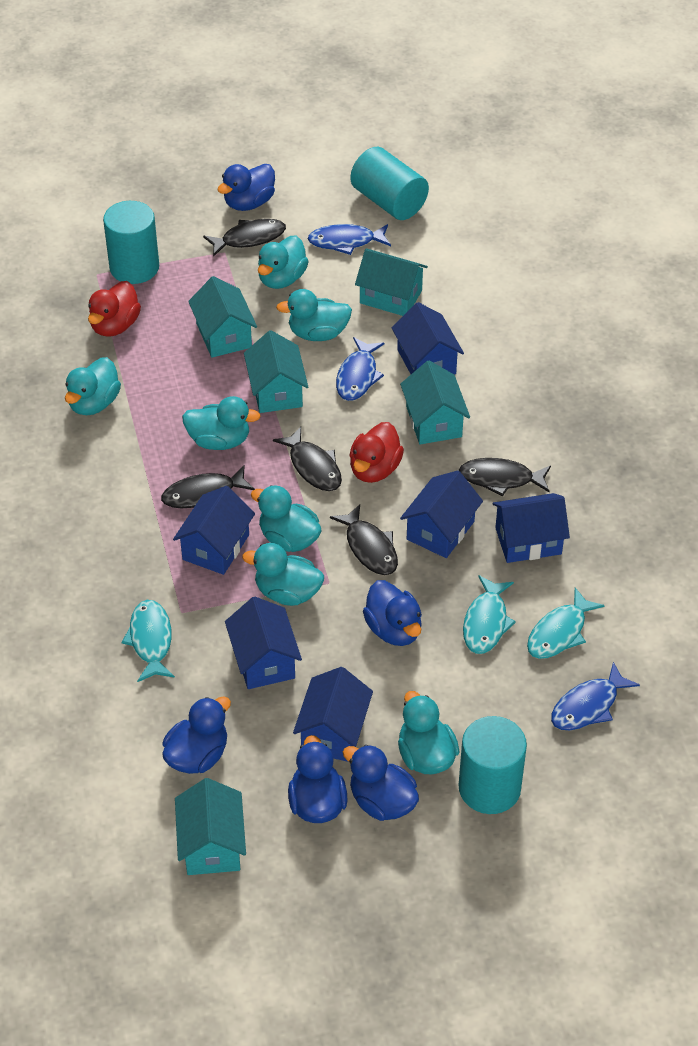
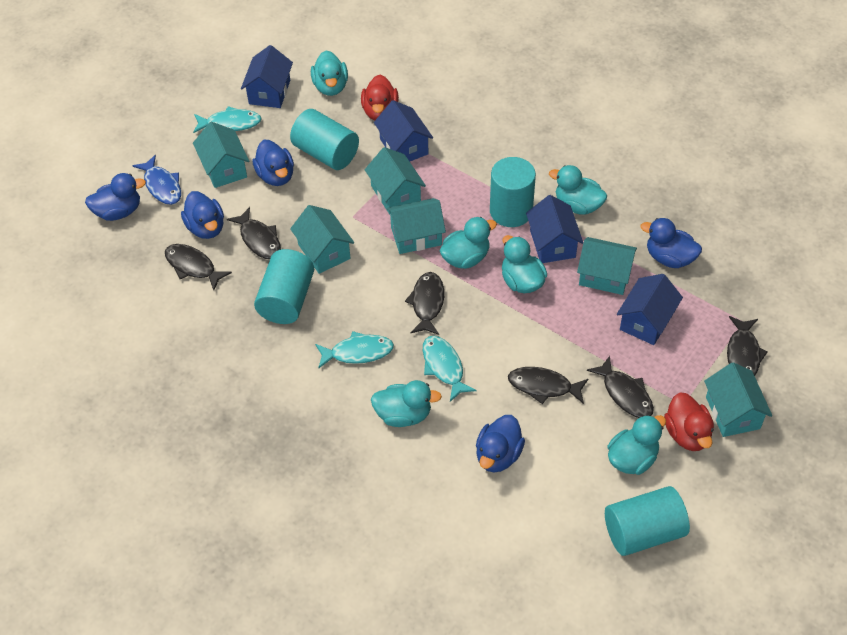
black fish: 5 -> 6
blue fish: 3 -> 1
blue house: 6 -> 4
turquoise cylinder: 3 -> 4
turquoise duck: 7 -> 6
turquoise house: 5 -> 6

